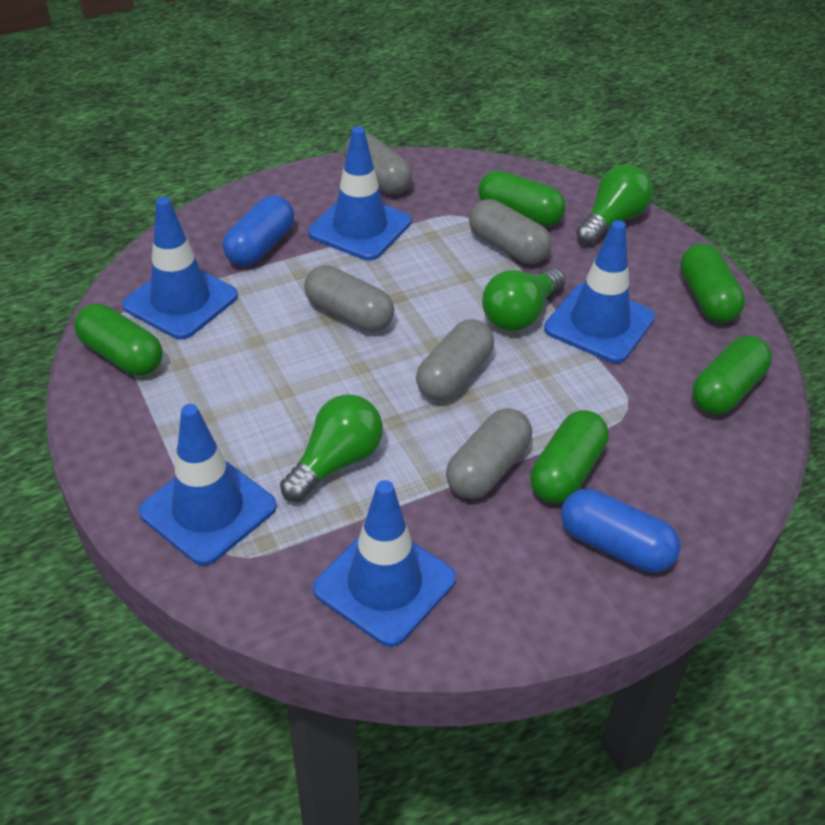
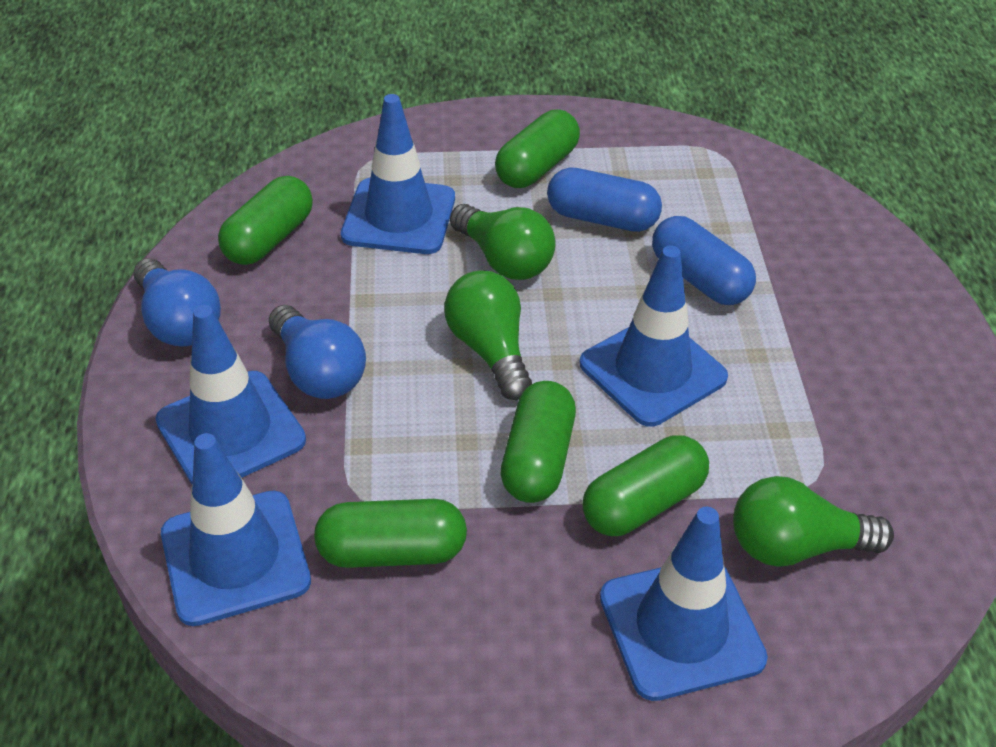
blue light bulb: 0 -> 2
grey capsule: 5 -> 0

